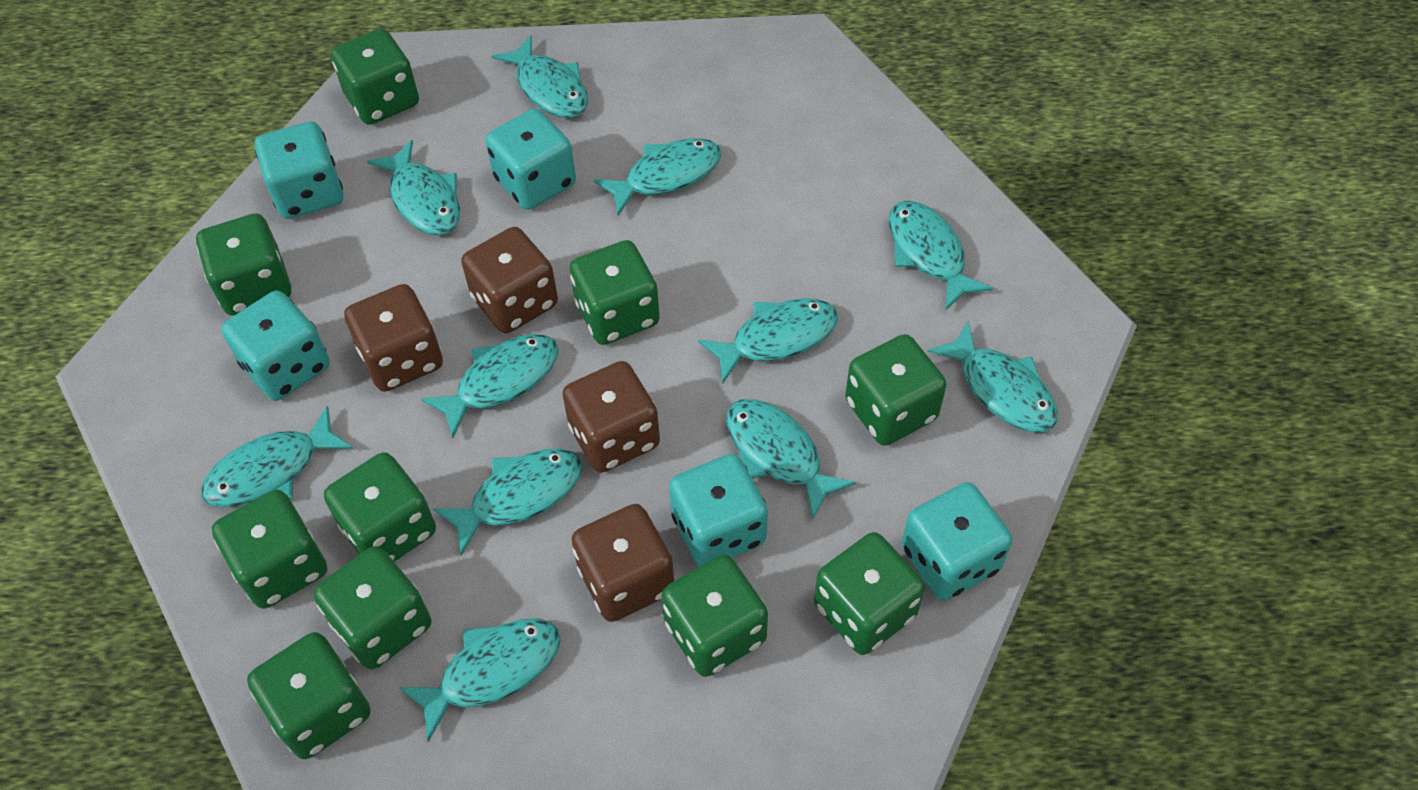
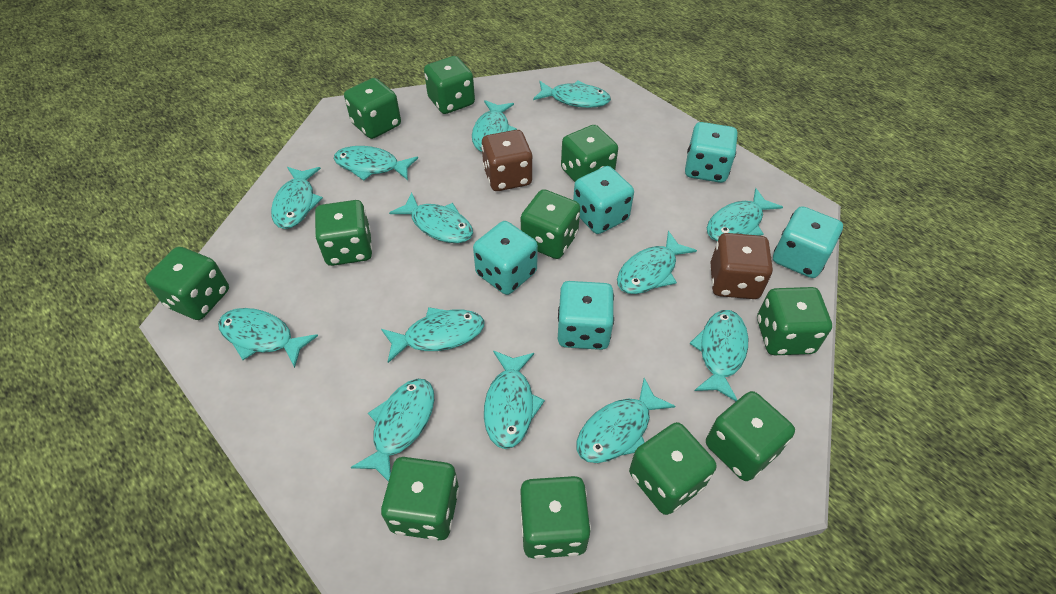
brown dice: 4 -> 2
green dice: 10 -> 11
turquoise fish: 11 -> 13

